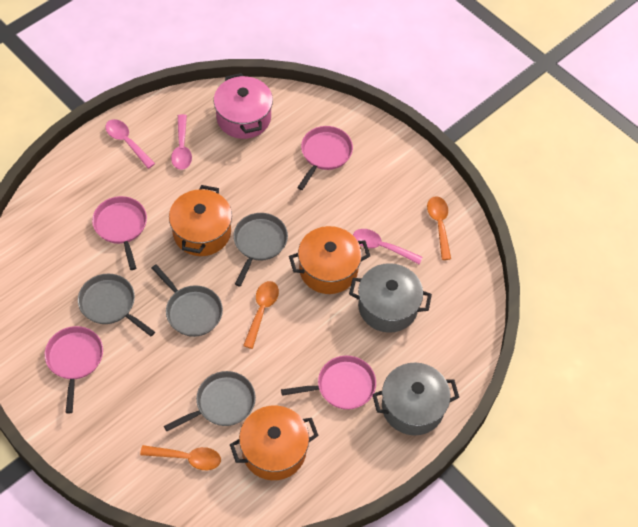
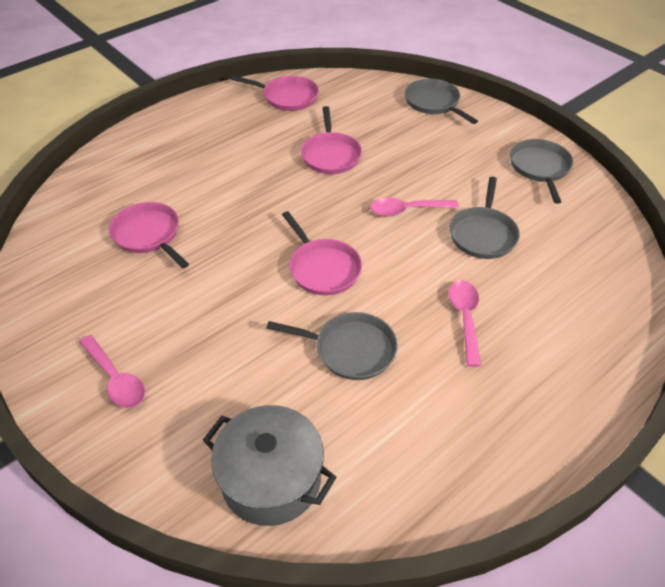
grey pot: 2 -> 1
orange pot: 3 -> 0
orange spoon: 3 -> 0
pink pot: 1 -> 0

